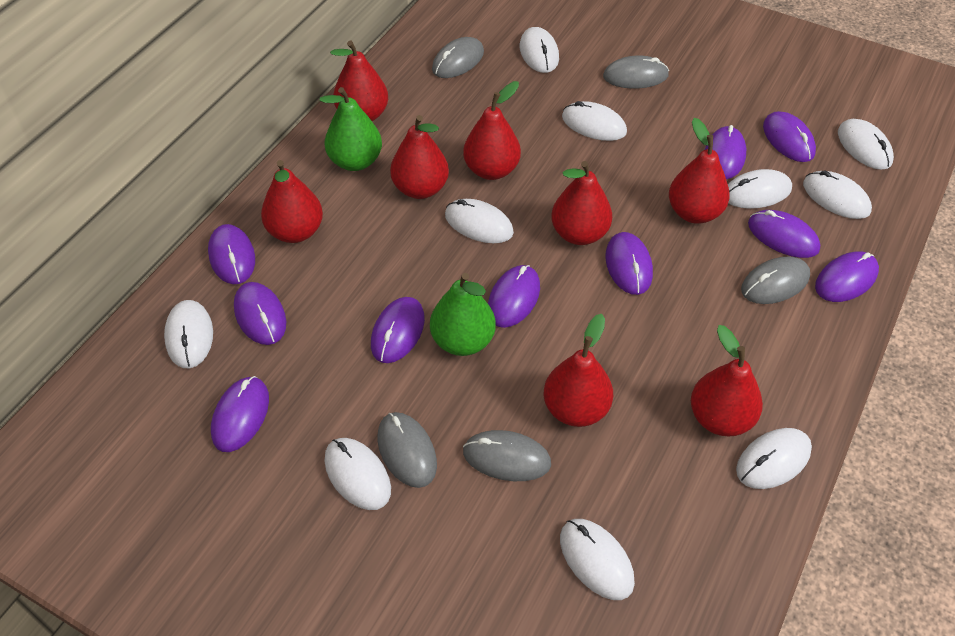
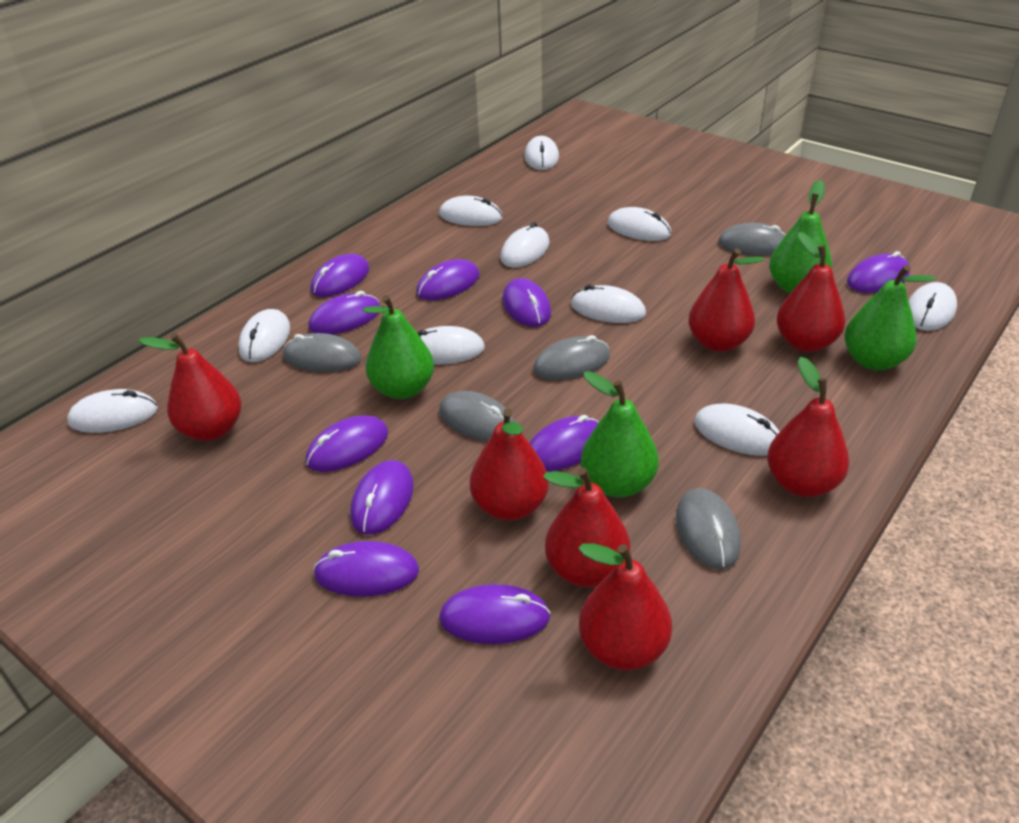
green pear: 2 -> 4
red pear: 8 -> 7

